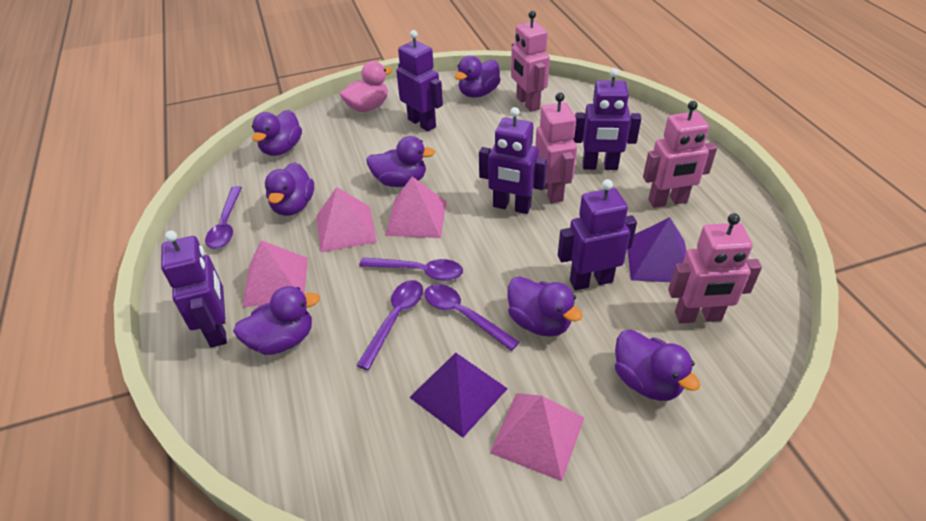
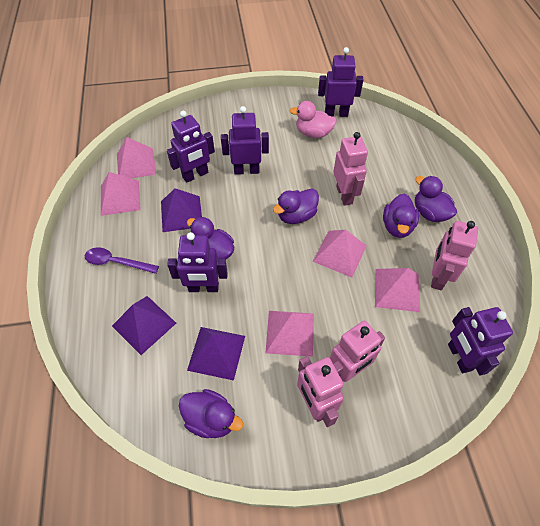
pink pyramid: 4 -> 5
purple duck: 7 -> 5
purple pyramid: 2 -> 3
purple spoon: 4 -> 1

